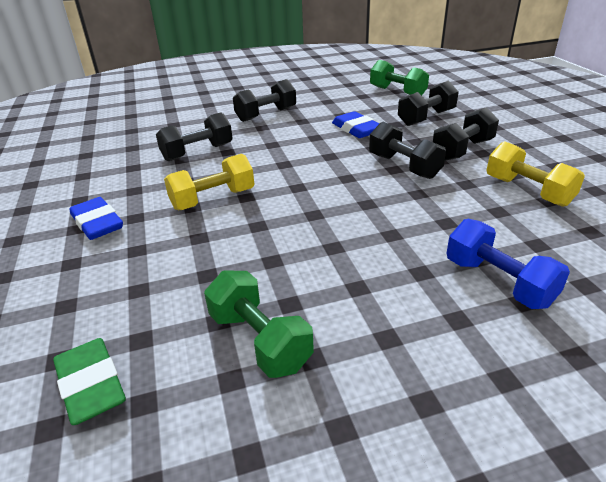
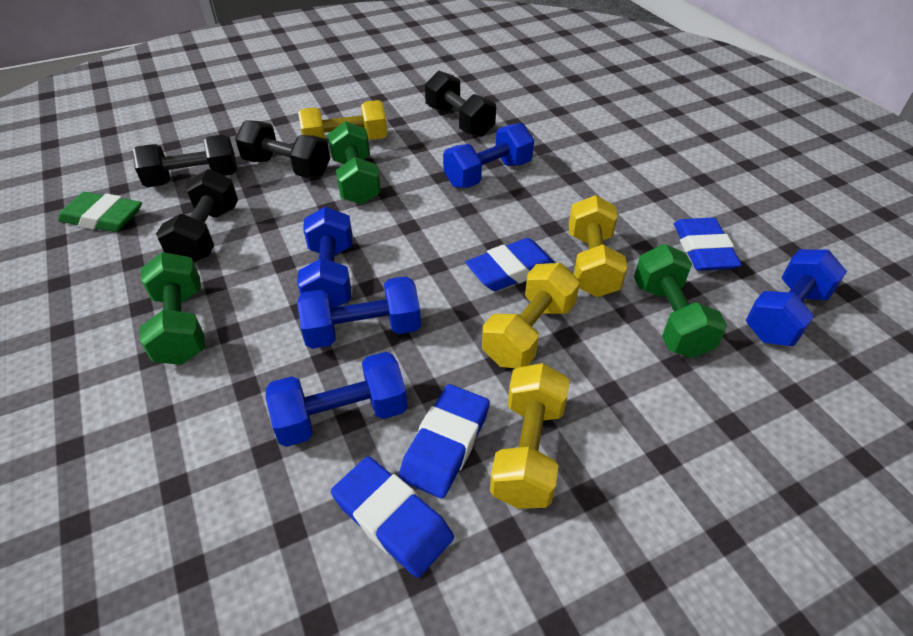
black dumbbell: 5 -> 4
blue dumbbell: 1 -> 5
blue eraser: 2 -> 4
green dumbbell: 2 -> 3
yellow dumbbell: 2 -> 4

